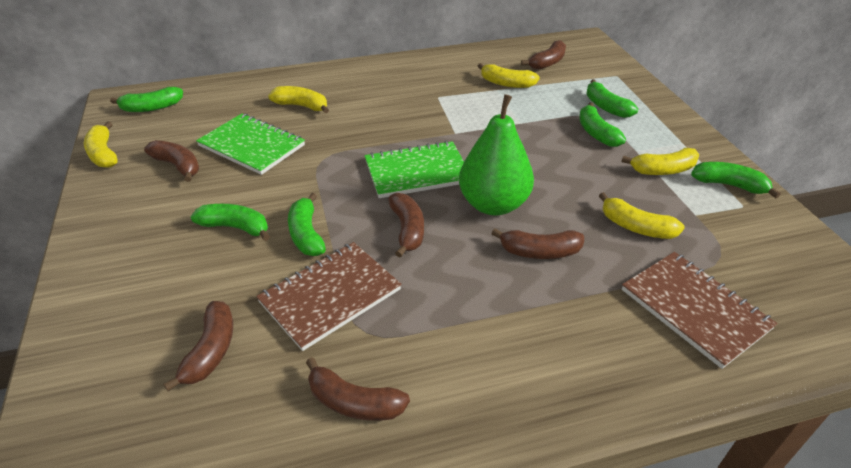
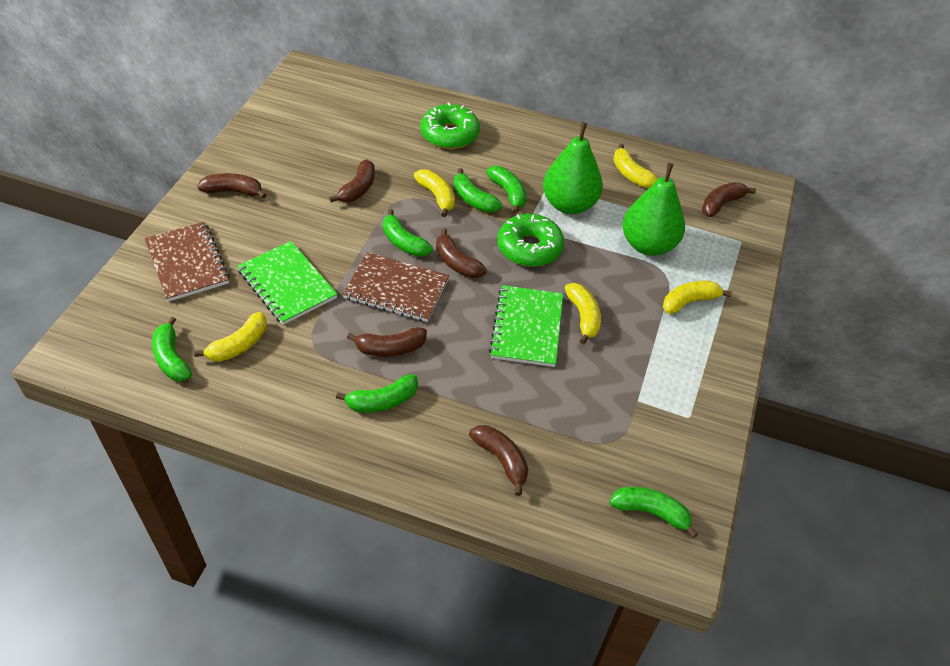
green donut: 0 -> 2
green pear: 1 -> 2

